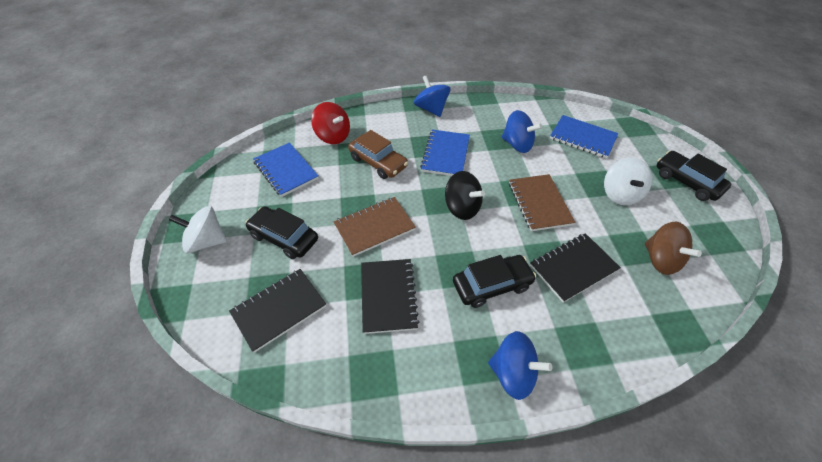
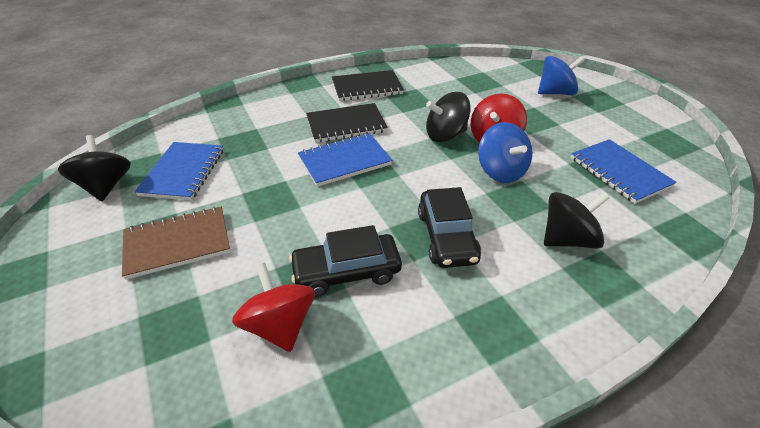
black car: 3 -> 2
black notebook: 3 -> 2
black spinning top: 1 -> 3
blue spinning top: 3 -> 2
brown car: 1 -> 0
brown notebook: 2 -> 1
brown spinning top: 1 -> 0
red spinning top: 1 -> 2
white spinning top: 2 -> 0

